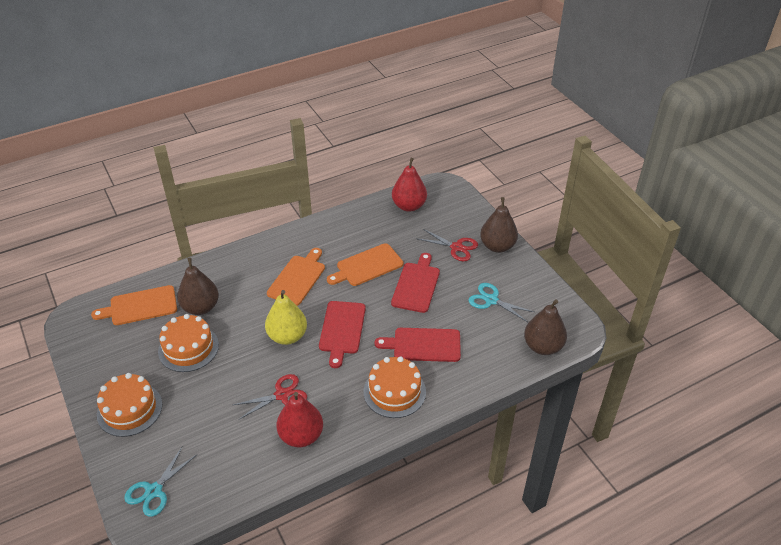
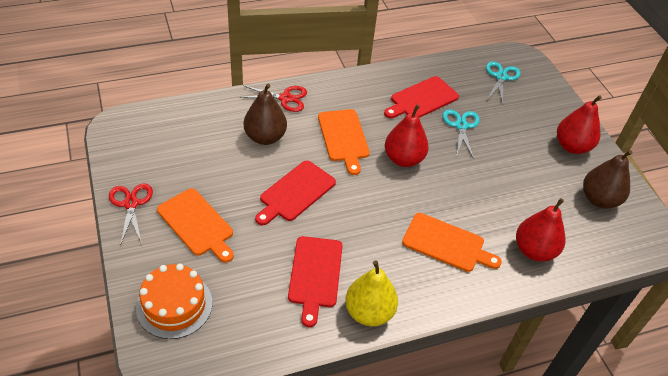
brown pear: 3 -> 2
orange cake: 3 -> 1
red pear: 2 -> 3

